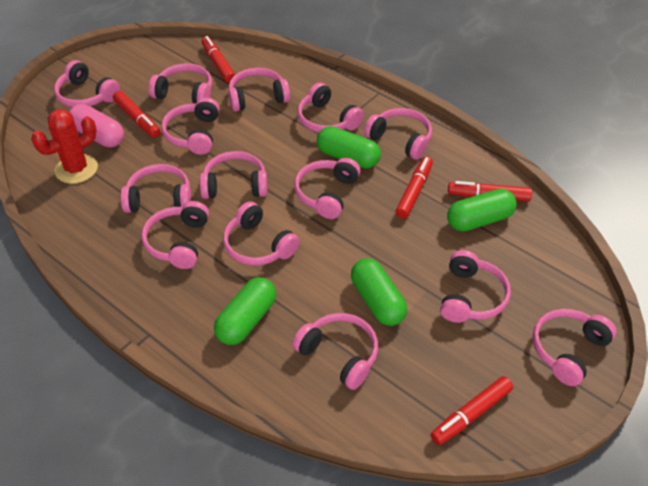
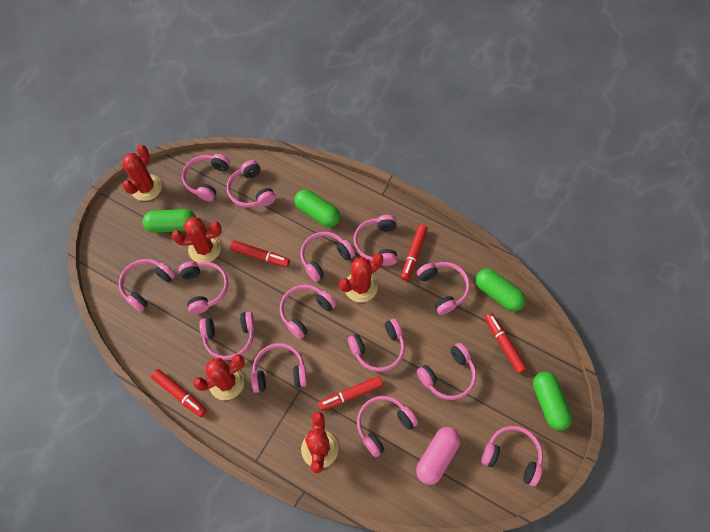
red cactus: 1 -> 5

